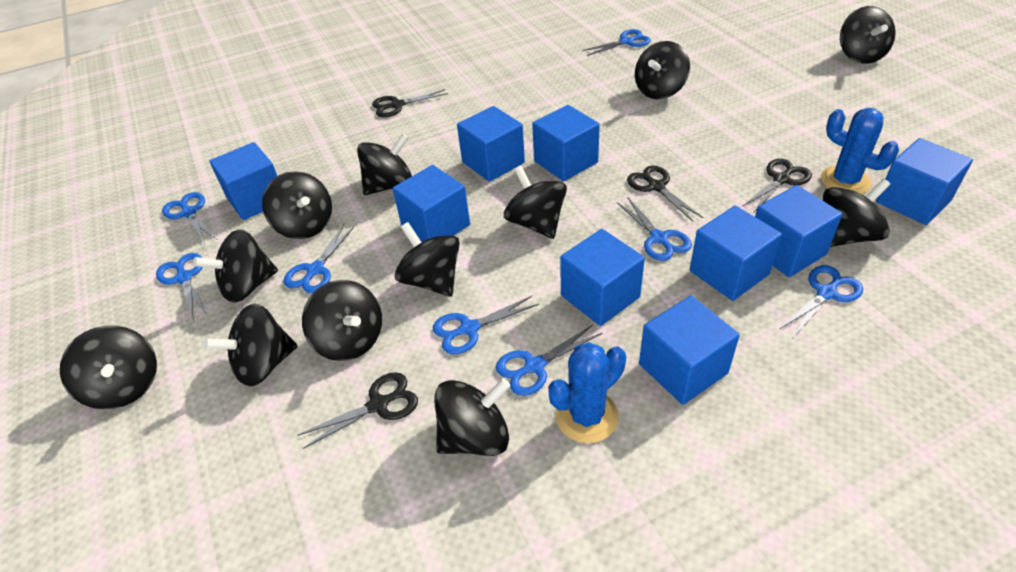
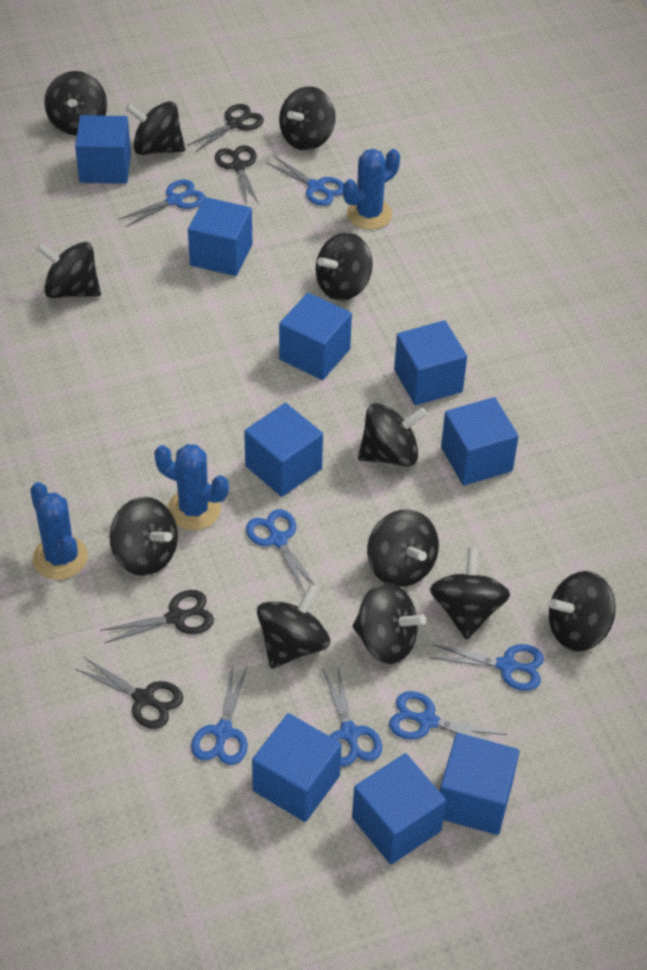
blue cactus: 2 -> 3
blue scissors: 8 -> 7

